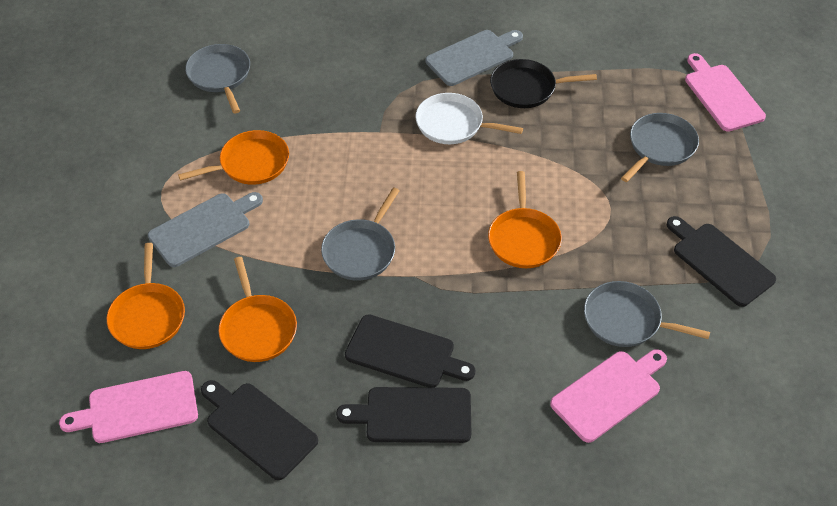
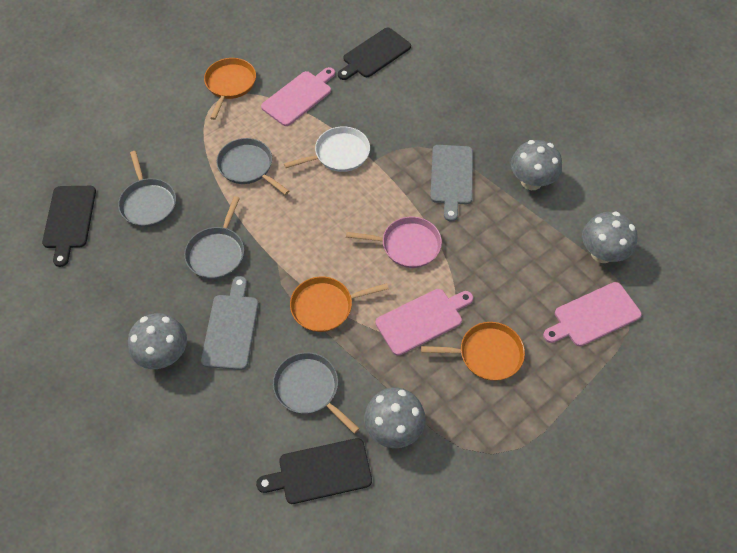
black cutting board: 4 -> 3
black pan: 1 -> 0
grey mushroom: 0 -> 4
orange pan: 4 -> 3
pink pan: 0 -> 1

